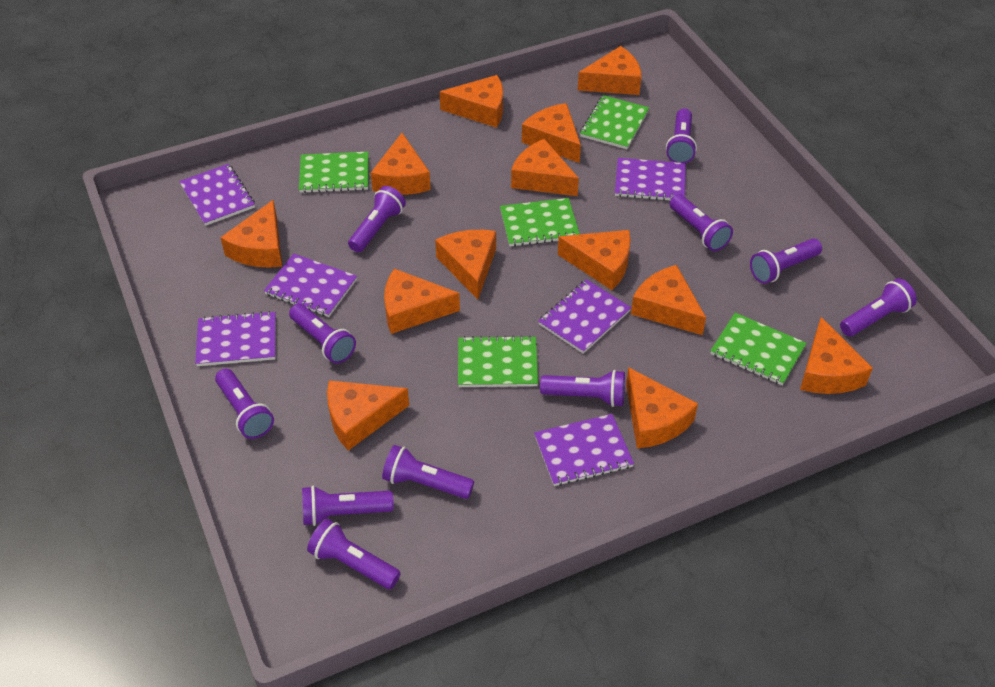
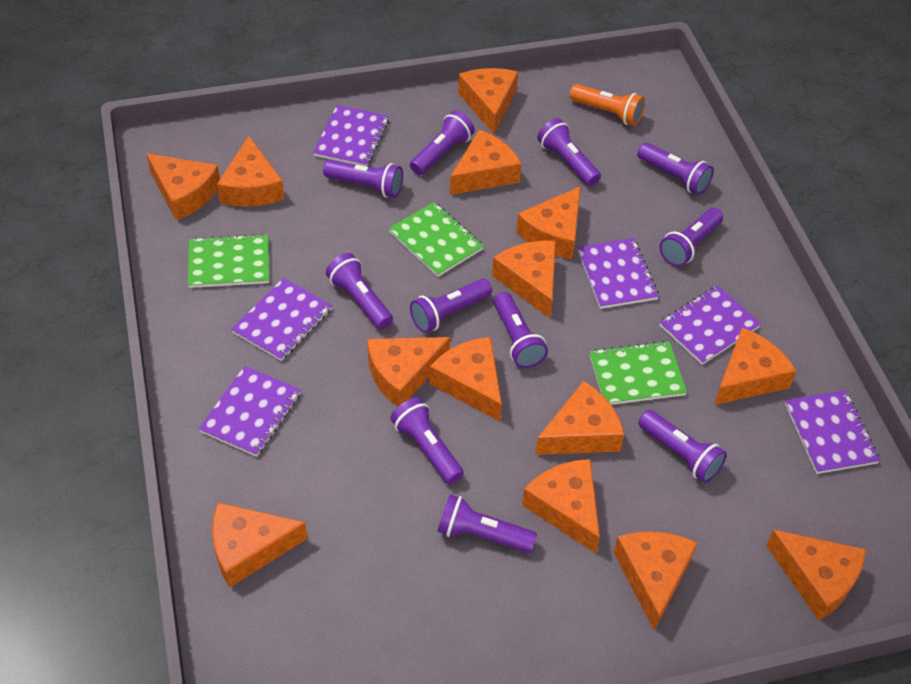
green notebook: 5 -> 3
orange cheese: 13 -> 14
orange flashlight: 0 -> 1

